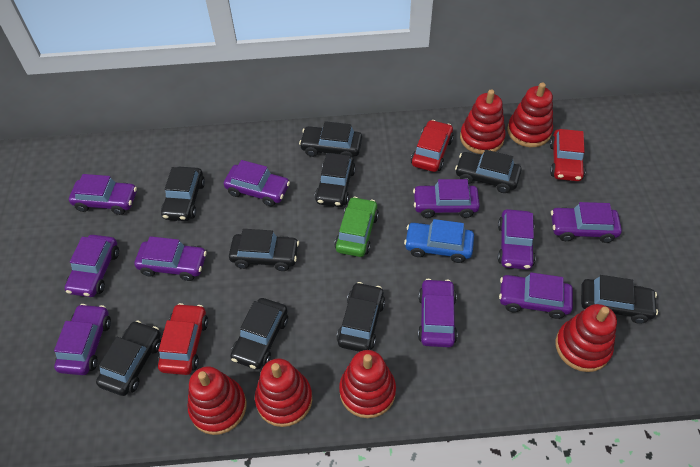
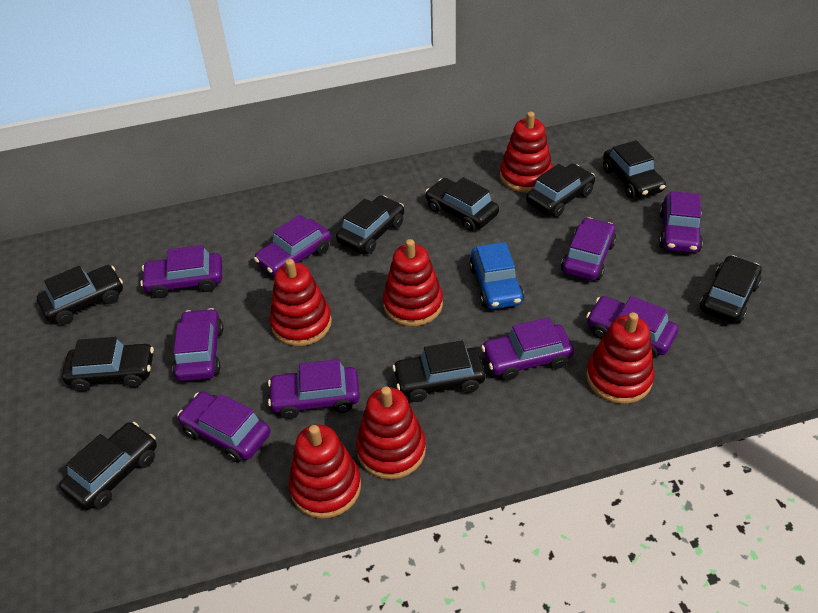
green car: 1 -> 0
purple car: 10 -> 9
red car: 3 -> 0

